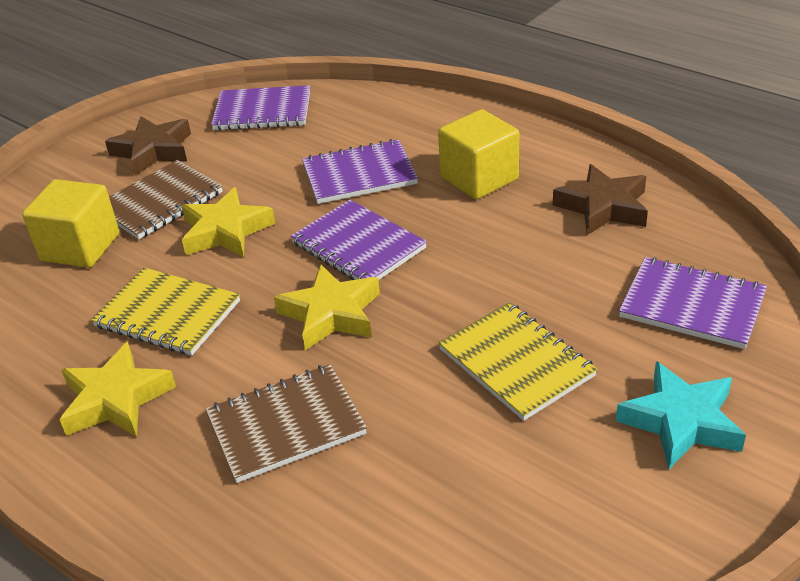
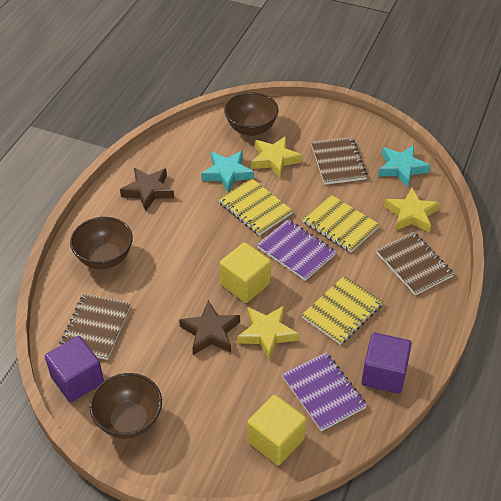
brown bowl: 0 -> 3
brown notebook: 2 -> 3
purple cube: 0 -> 2
purple notebook: 4 -> 2
turquoise star: 1 -> 2
yellow notebook: 2 -> 3

